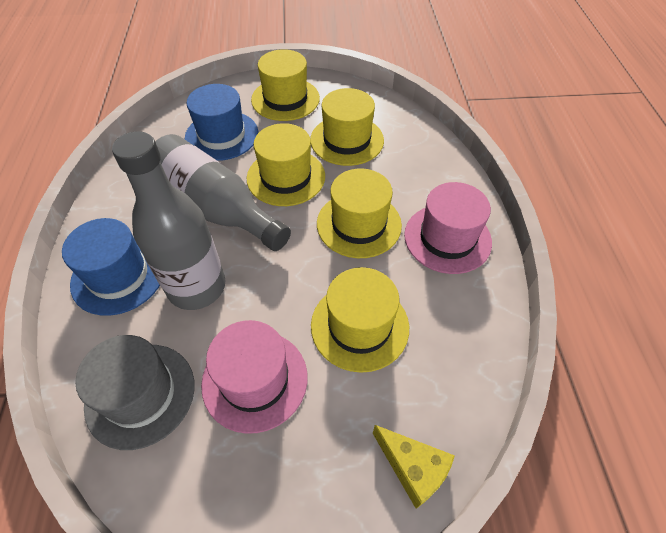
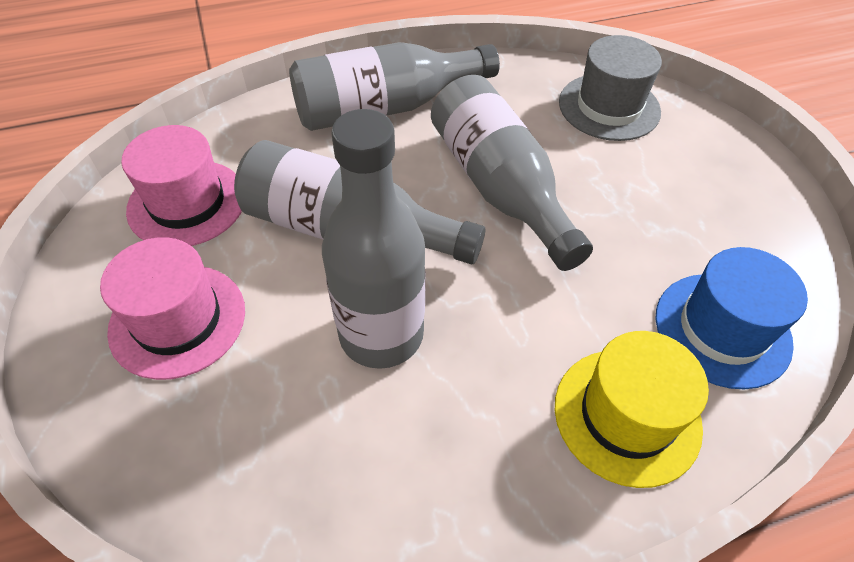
blue hat: 2 -> 1
grey bottle: 2 -> 4
yellow cheese: 1 -> 0
yellow hat: 5 -> 1

